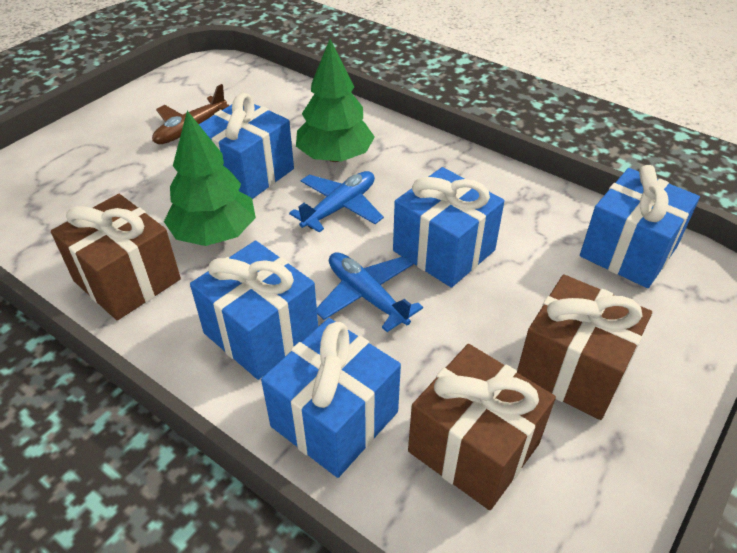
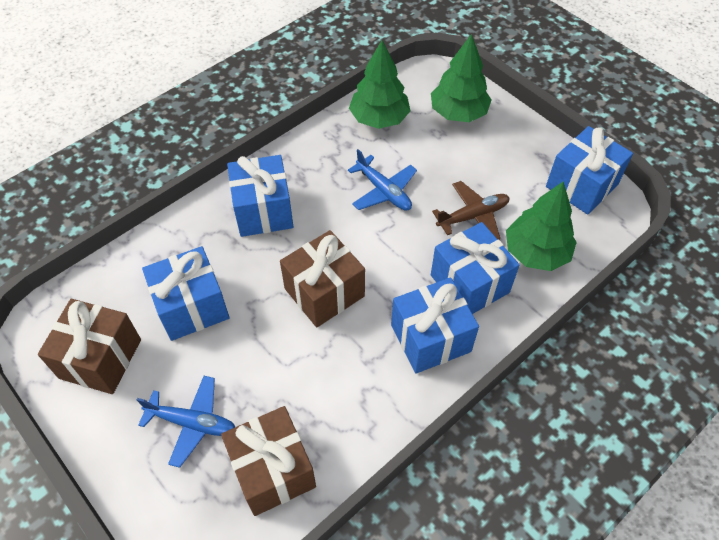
green tree: 2 -> 3

